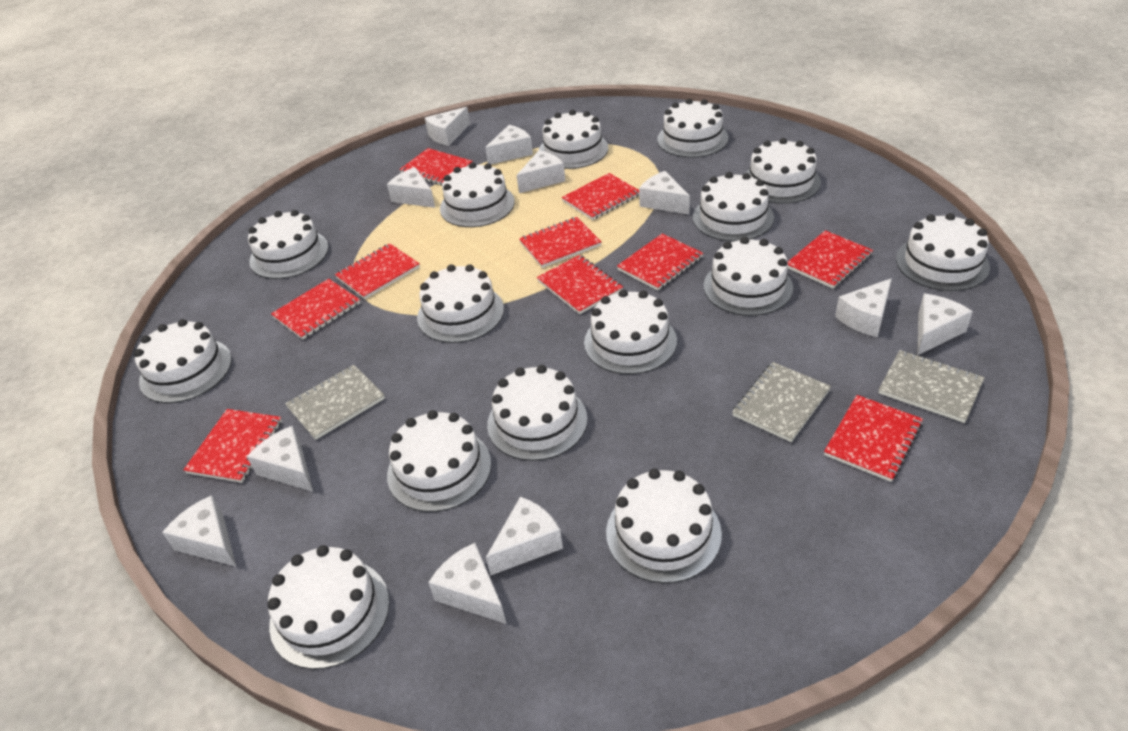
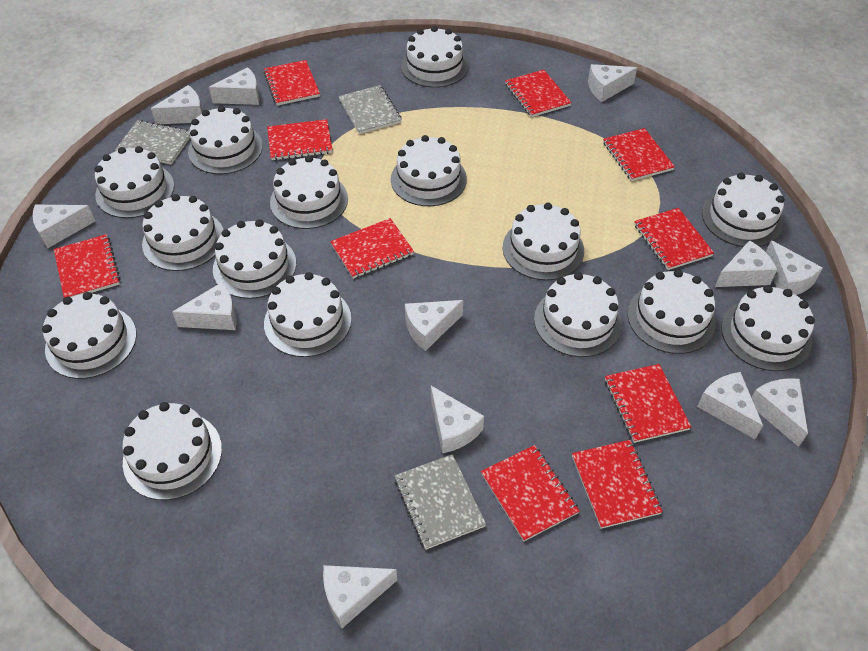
white cheese: 11 -> 12

